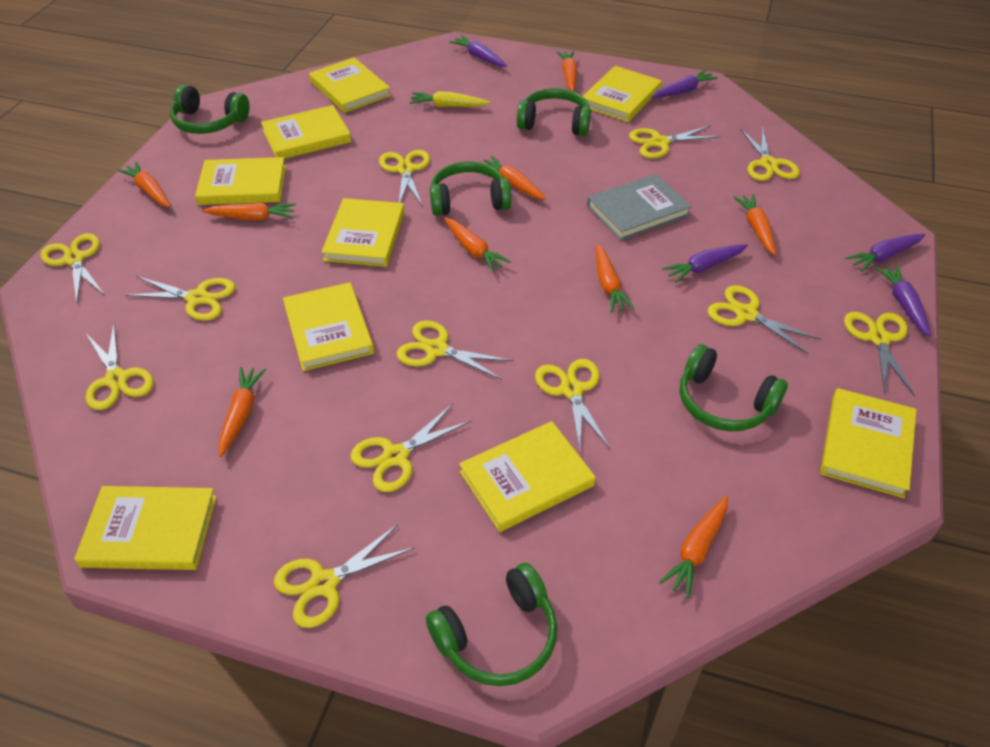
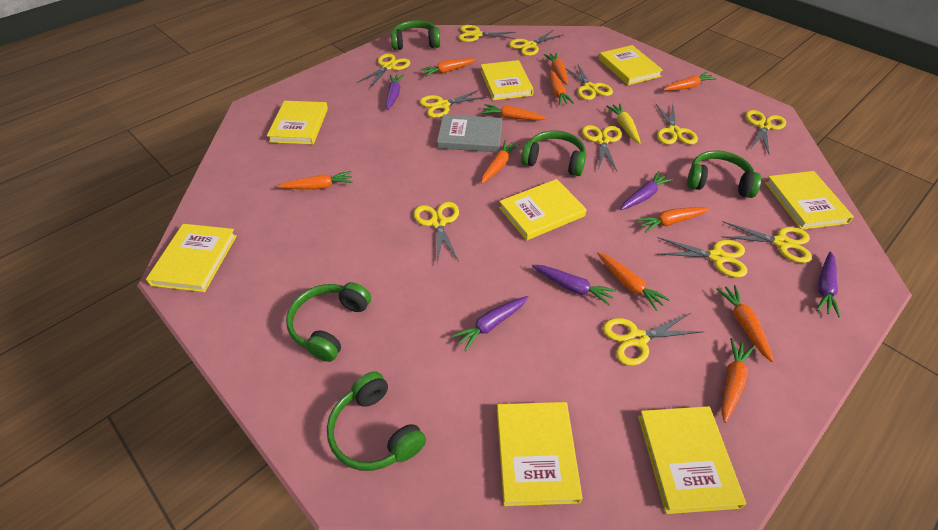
orange carrot: 9 -> 11
yellow book: 9 -> 8

